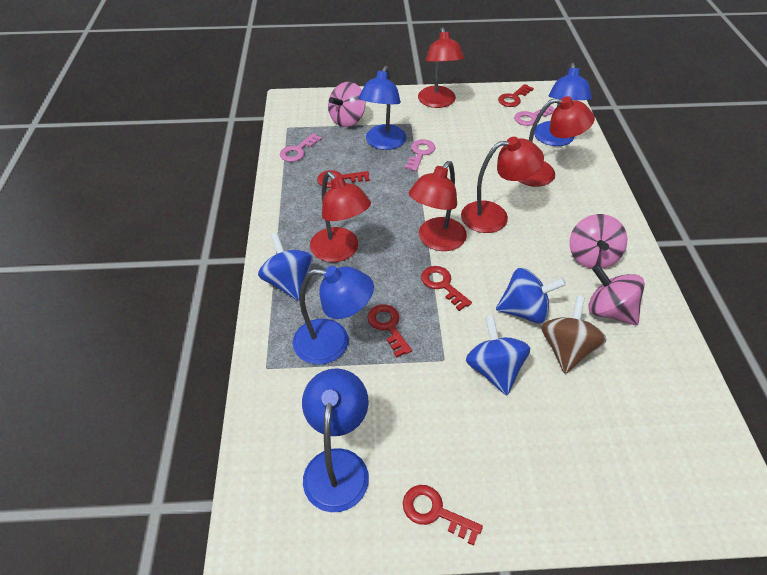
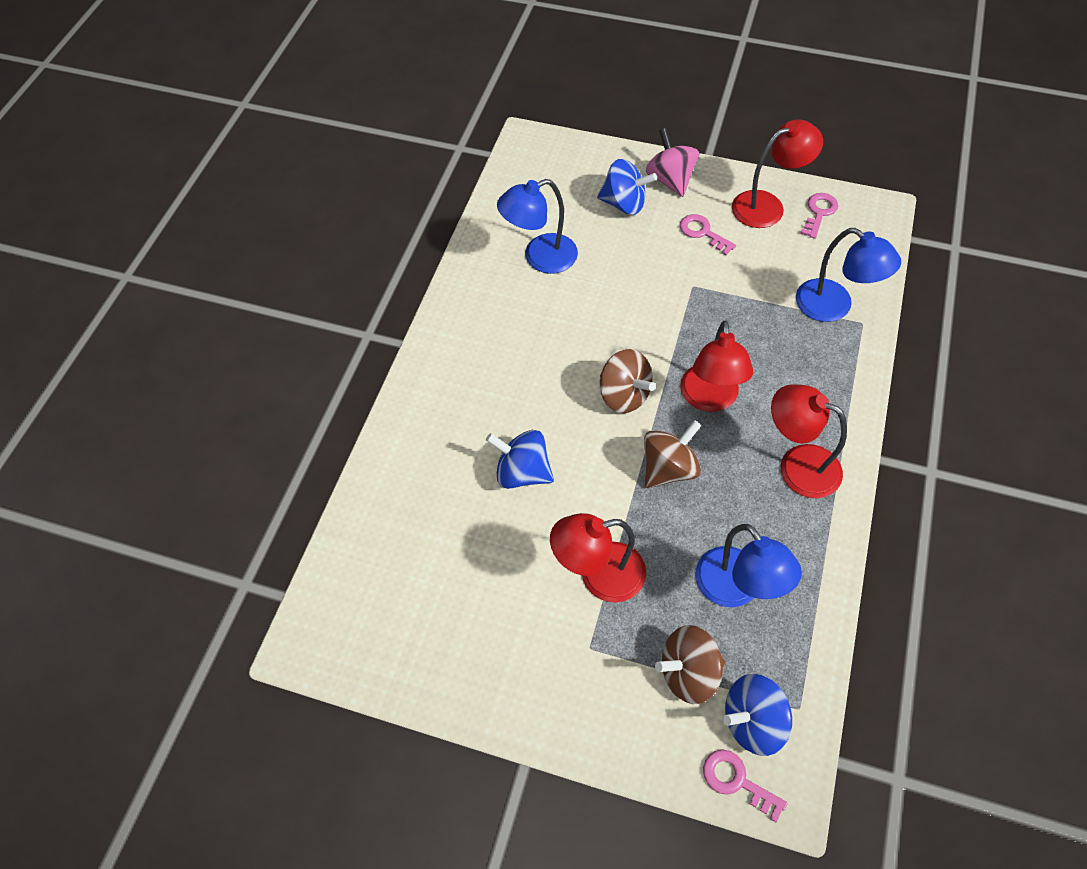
blue lamp: 4 -> 3
brown spinning top: 1 -> 3
pink spinning top: 3 -> 1
red key: 5 -> 0
red lamp: 5 -> 4

